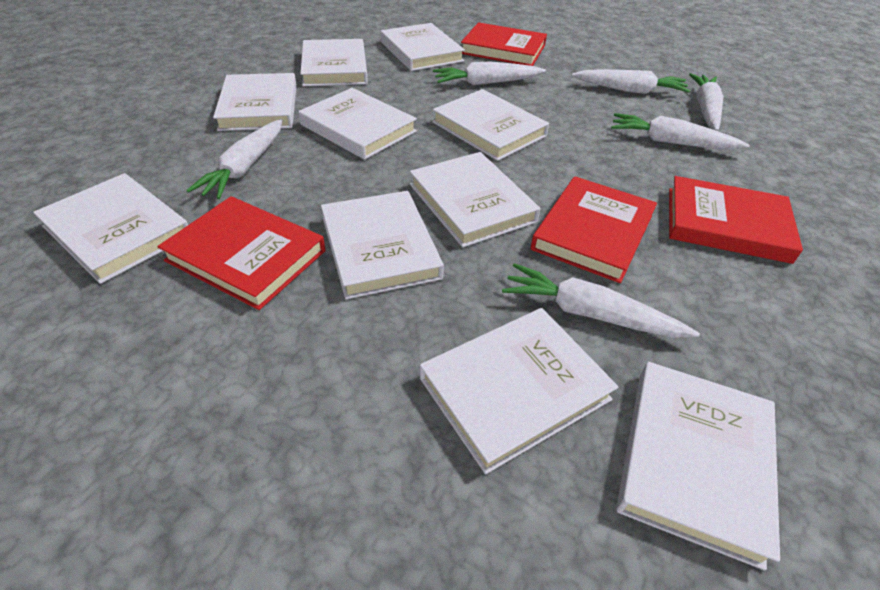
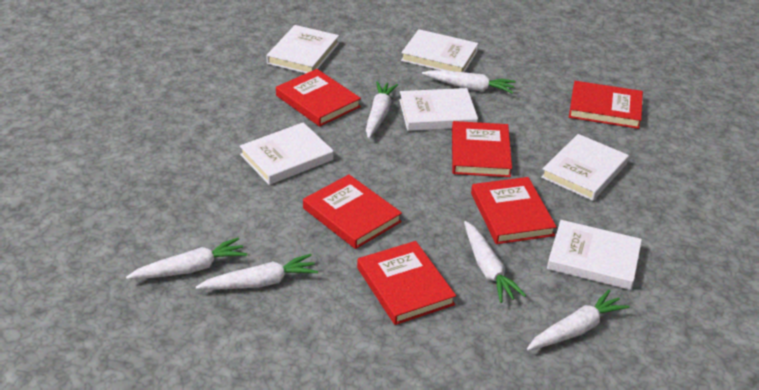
red book: 4 -> 6
white book: 10 -> 6

